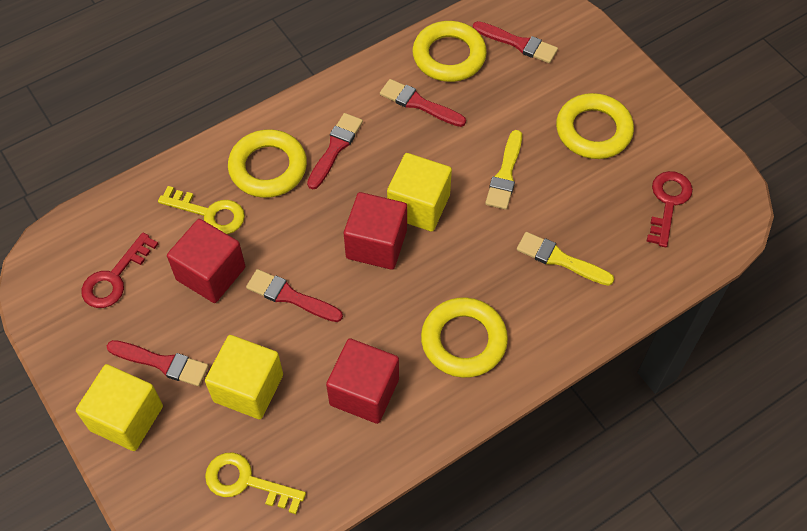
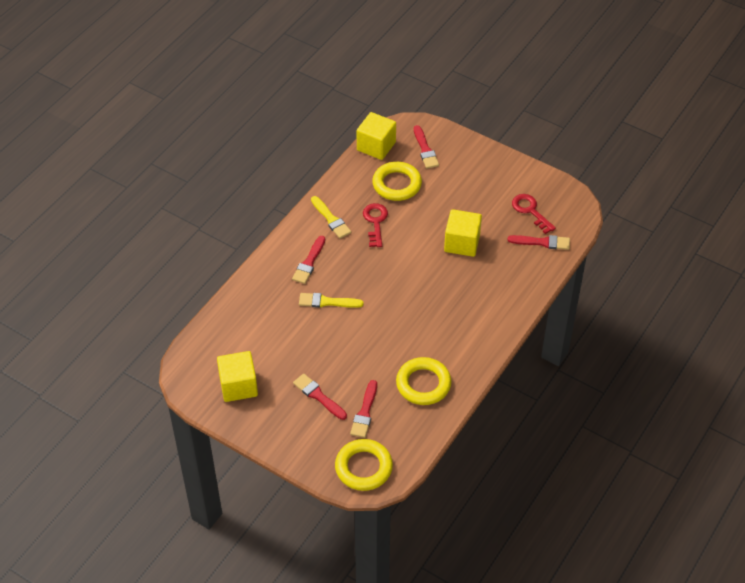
red cube: 3 -> 0
yellow key: 2 -> 0
yellow ring: 4 -> 3

